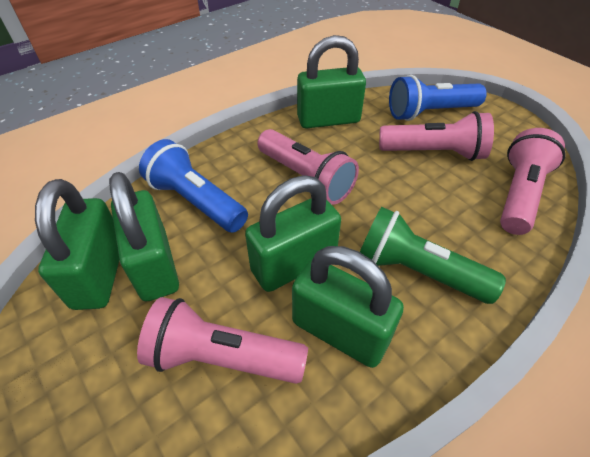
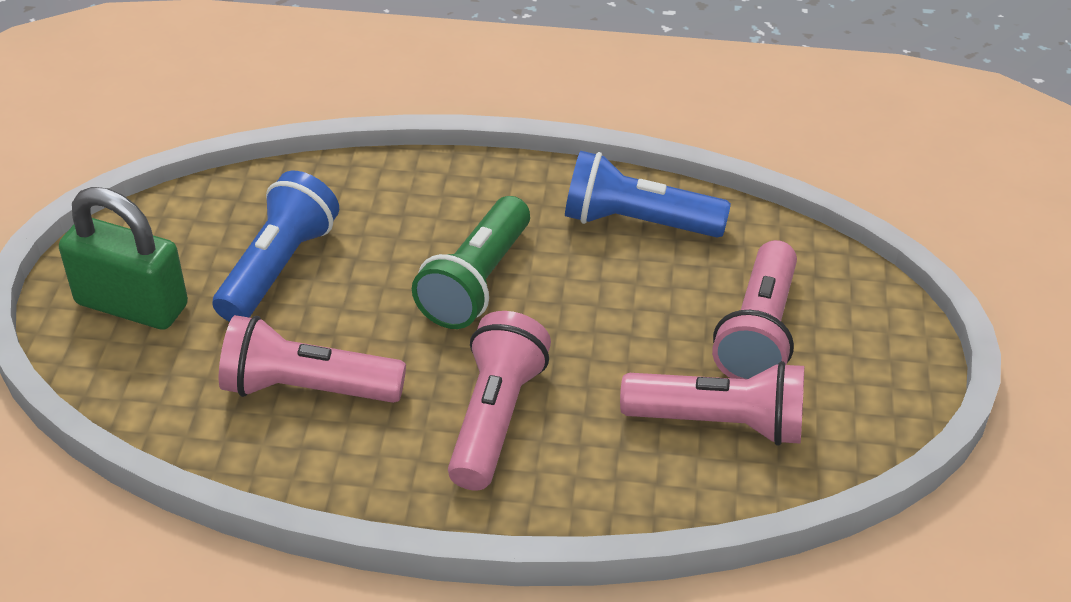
green padlock: 5 -> 1

